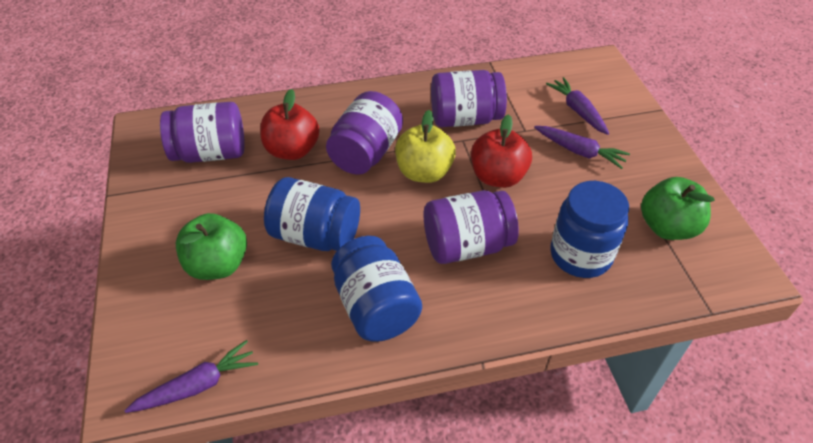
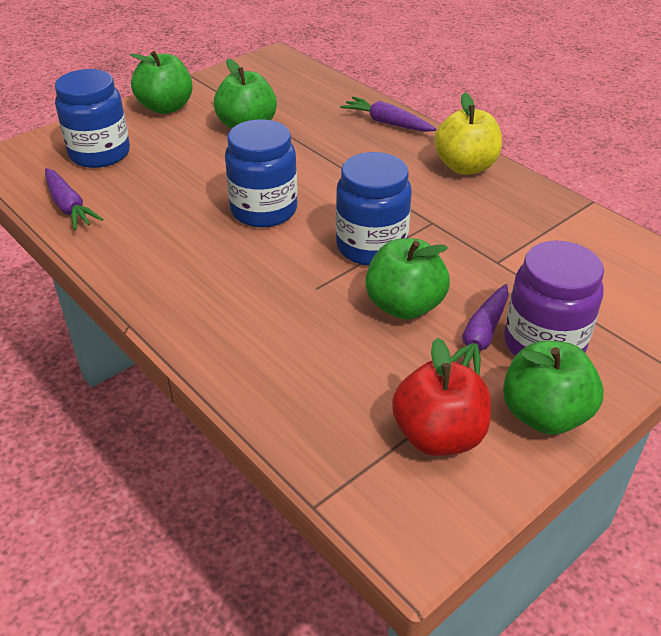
green apple: 2 -> 4
purple jar: 4 -> 1
red apple: 2 -> 1

